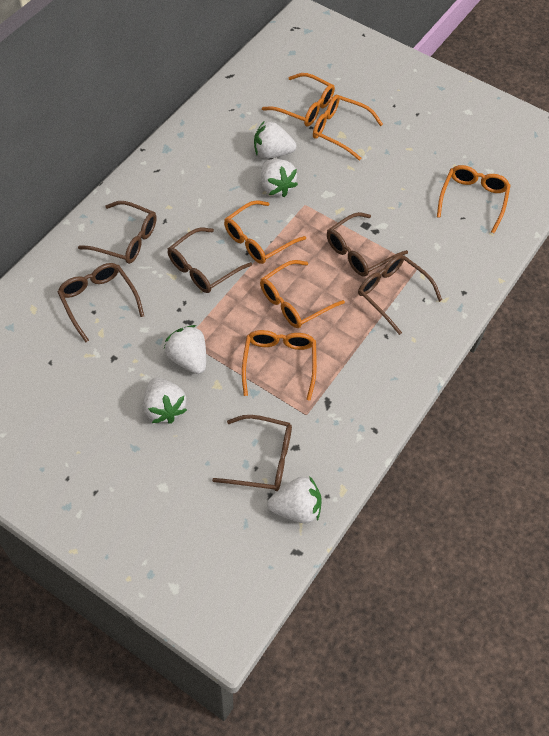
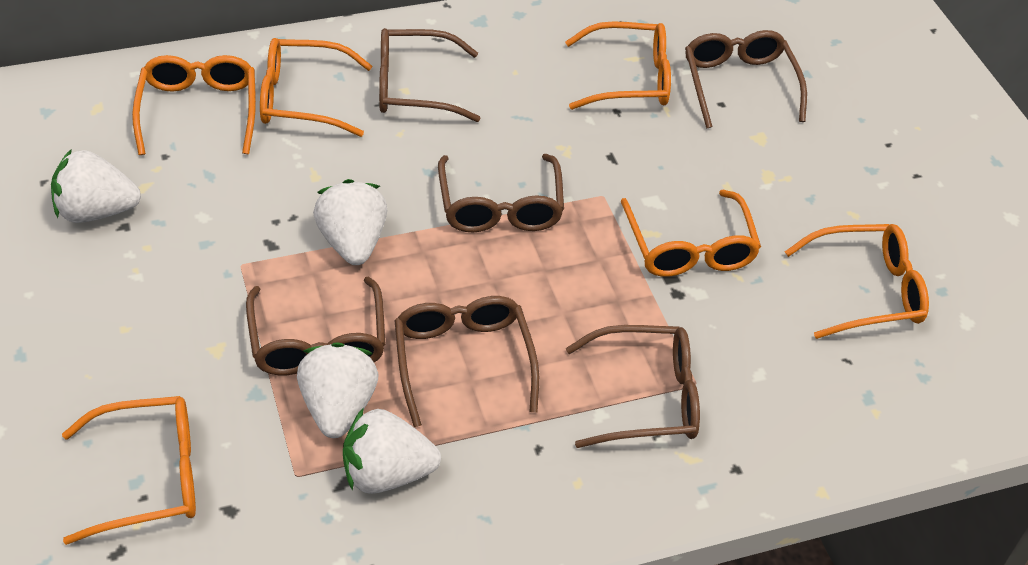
white strawberry: 5 -> 4

